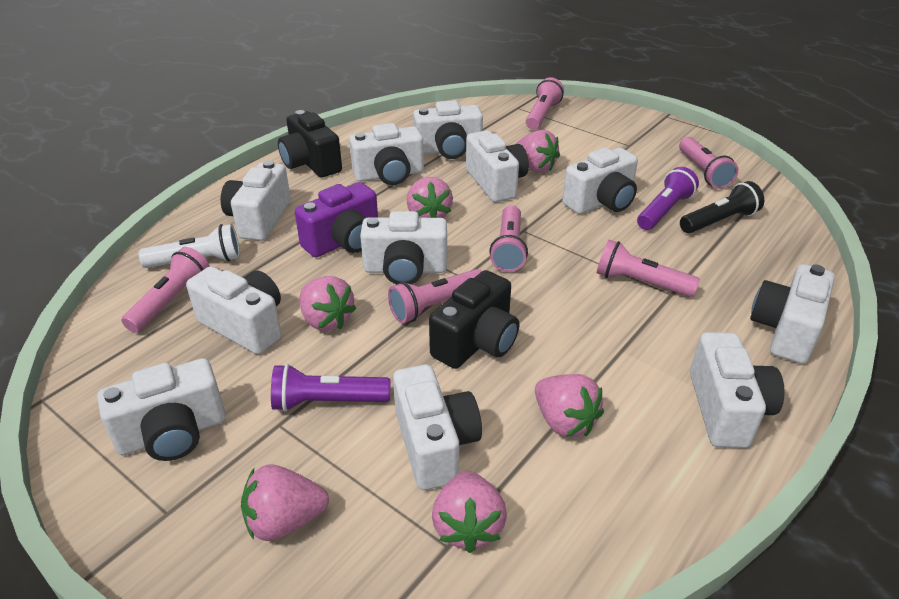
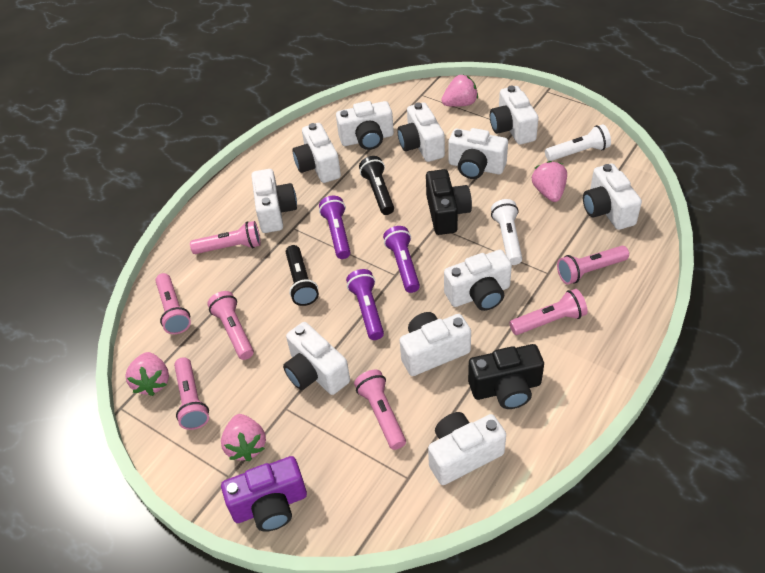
black flashlight: 1 -> 2
pink flashlight: 6 -> 7
pink strawberry: 6 -> 4
purple flashlight: 2 -> 3
white flashlight: 1 -> 2

